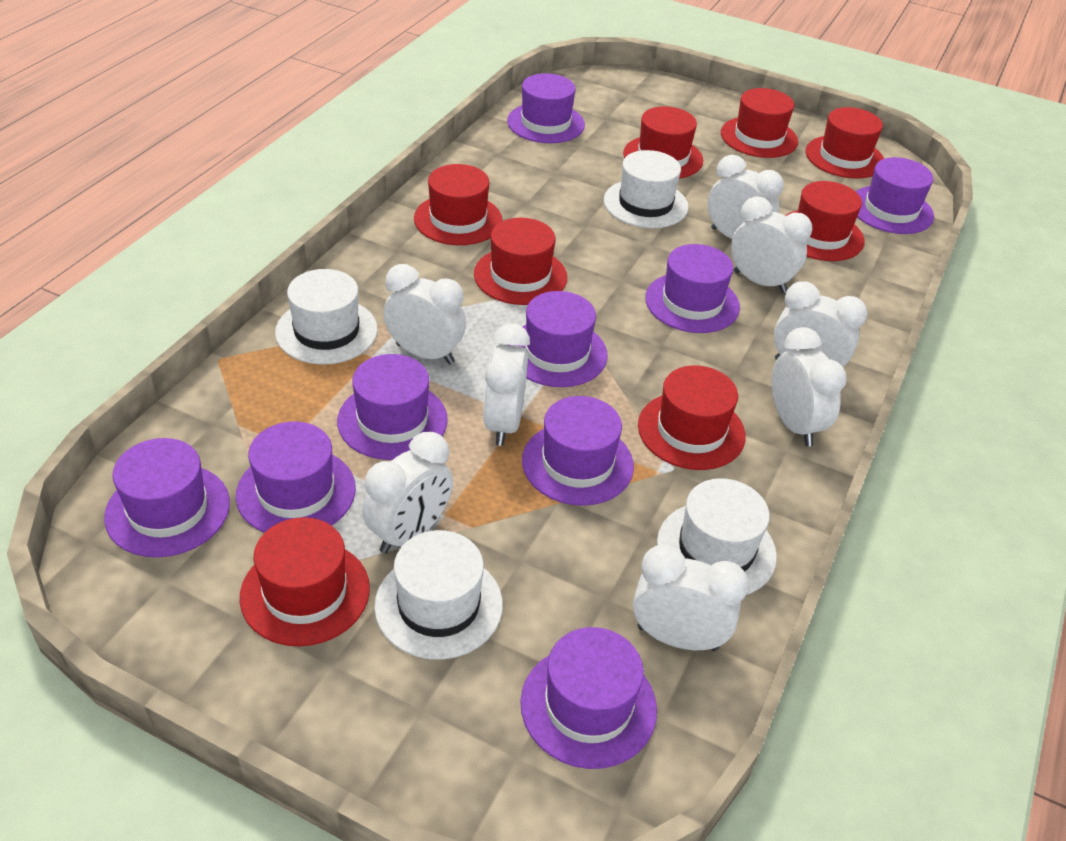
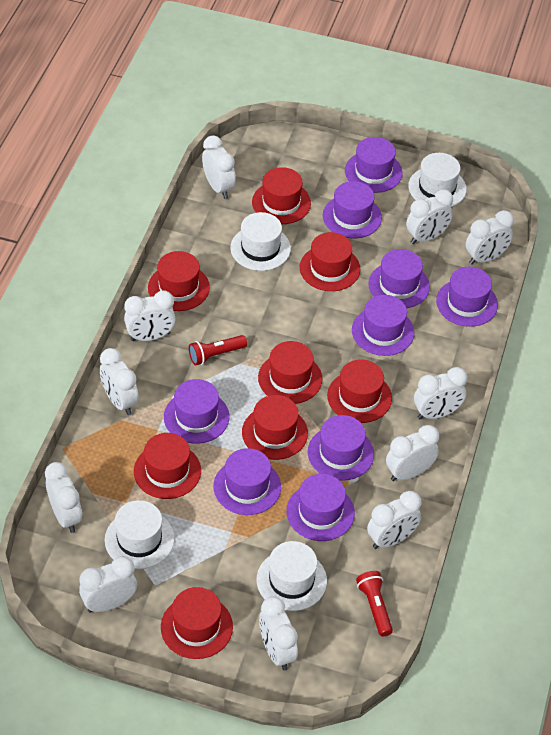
red flashlight: 0 -> 2
white clock: 8 -> 11

